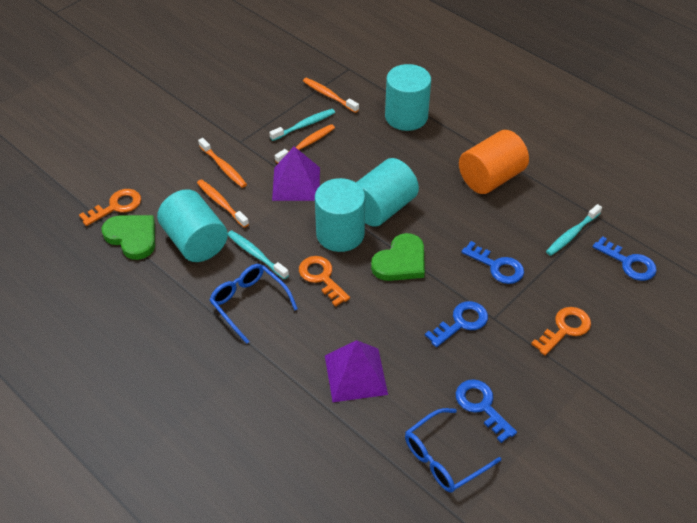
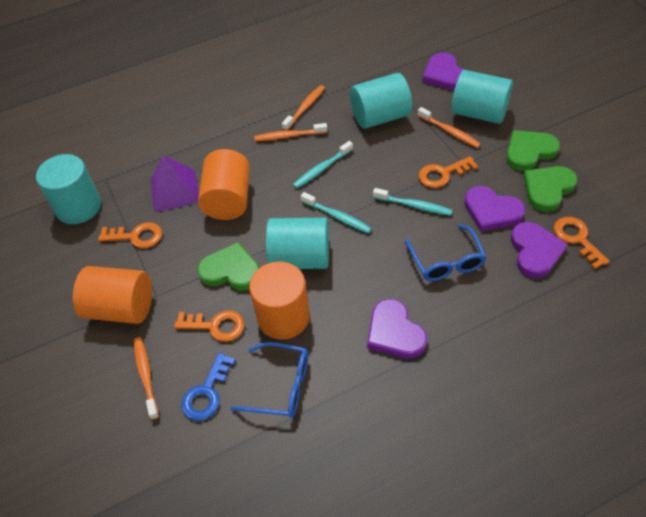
blue key: 4 -> 1
green heart: 2 -> 3
orange cylinder: 1 -> 3
orange key: 3 -> 4
purple heart: 0 -> 4
purple pyramid: 2 -> 1

